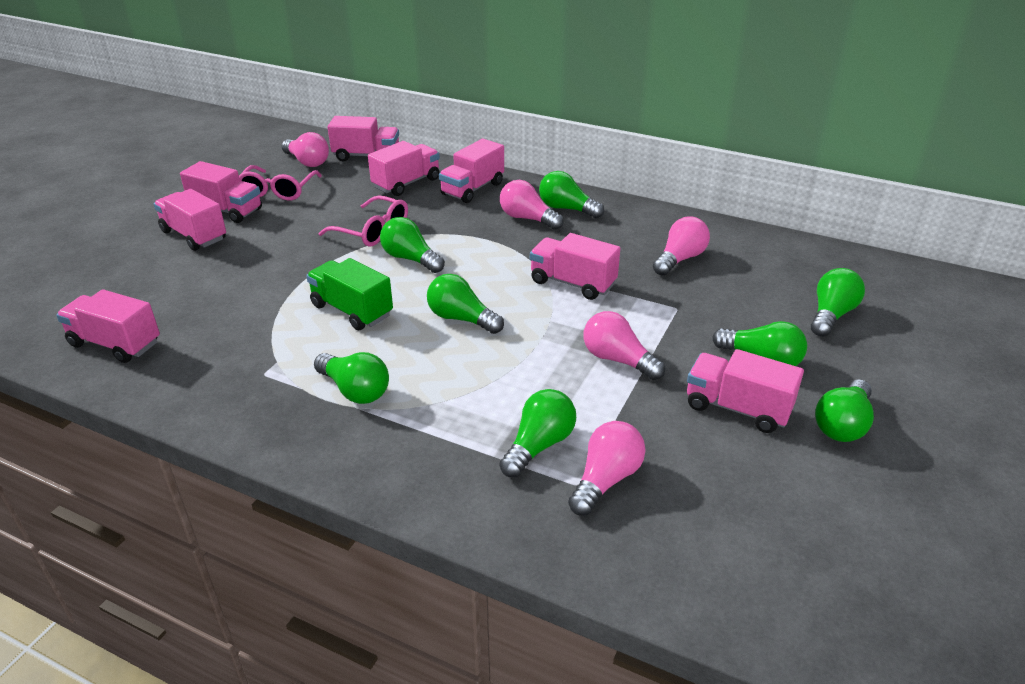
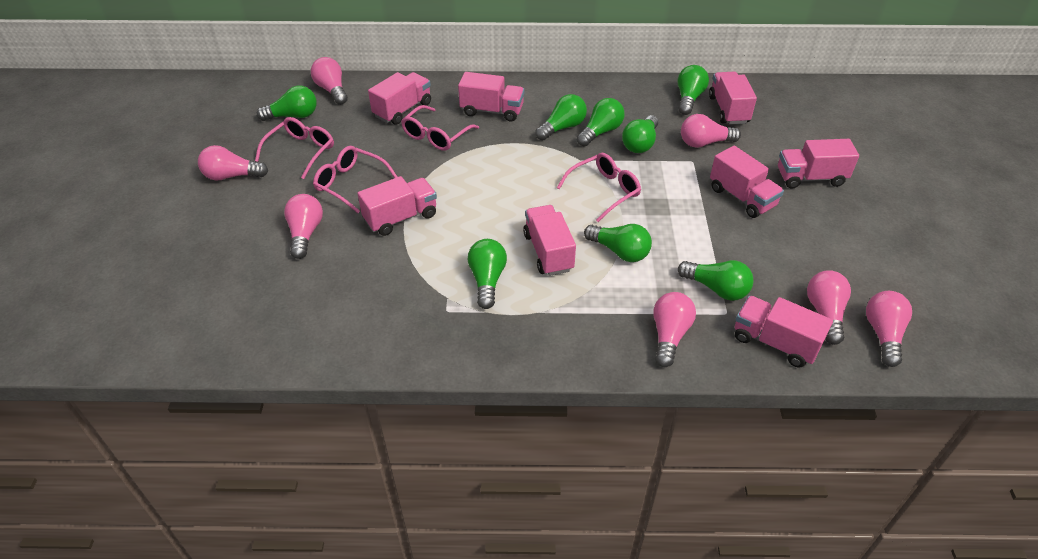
green truck: 1 -> 0
pink glasses: 2 -> 4
pink light bulb: 5 -> 7

